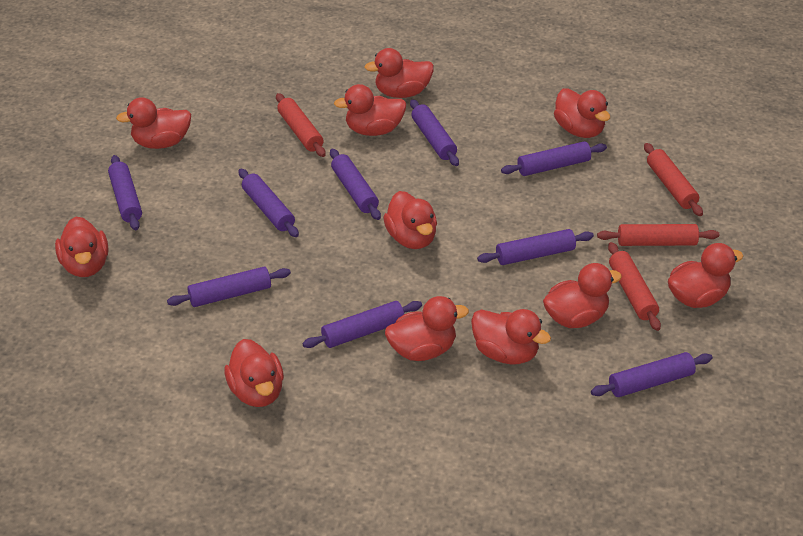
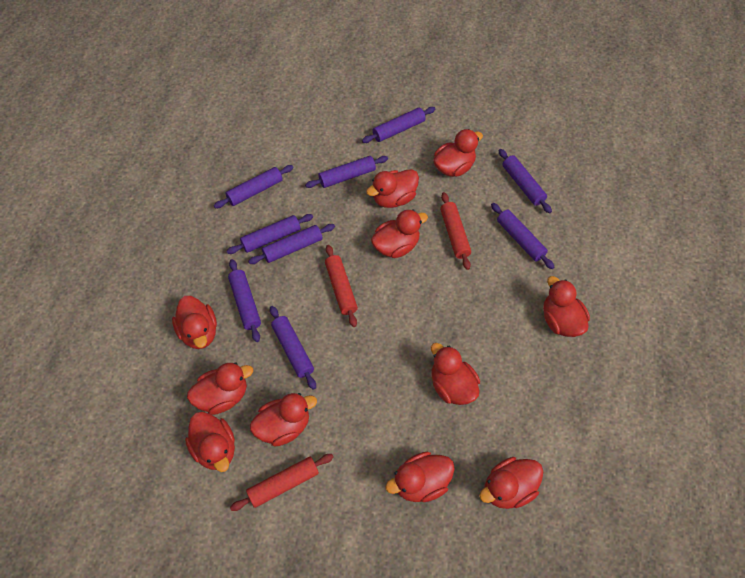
red rolling pin: 4 -> 3

